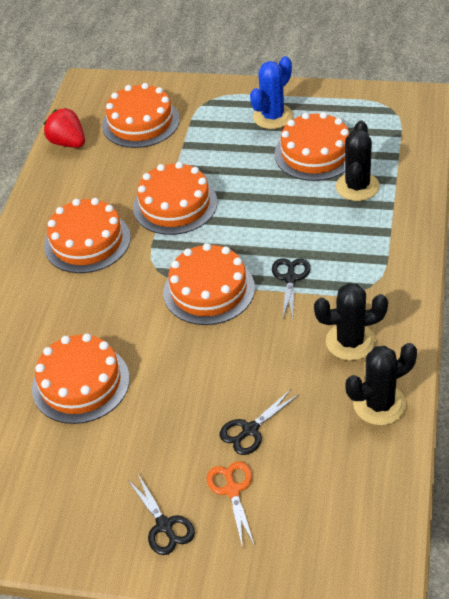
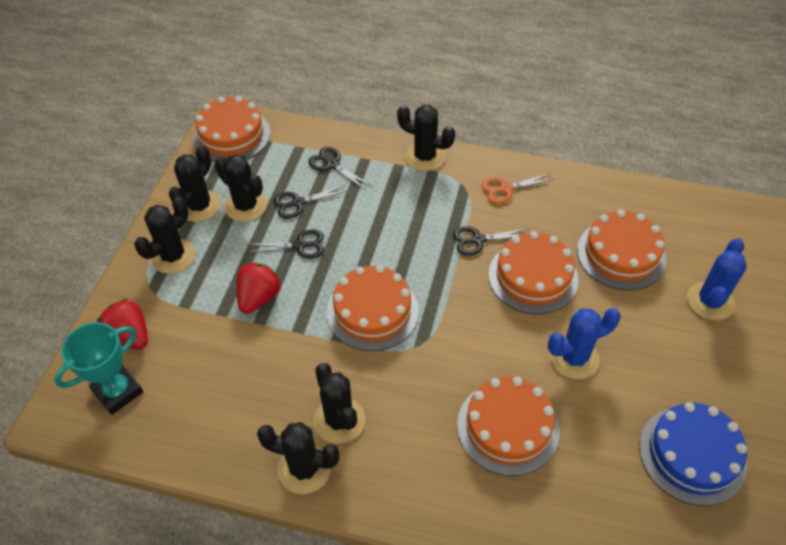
black cactus: 3 -> 6
black scissors: 3 -> 4
blue cactus: 1 -> 2
blue cake: 0 -> 1
orange cake: 6 -> 5
red strawberry: 1 -> 2
turquoise trophy: 0 -> 1

